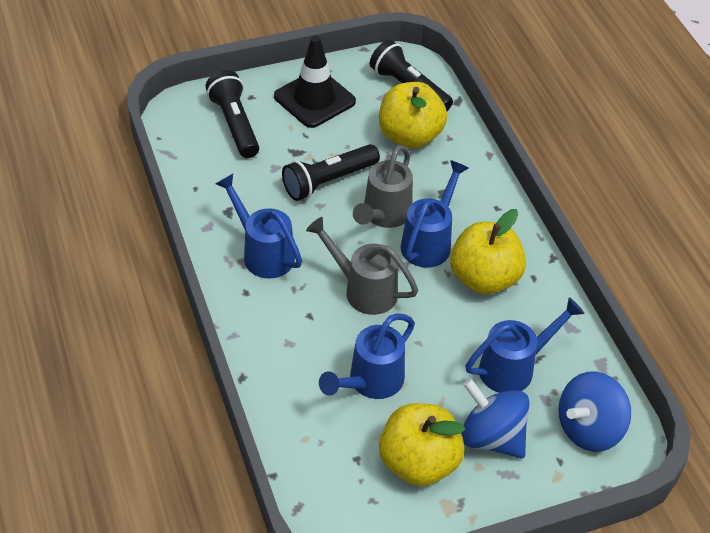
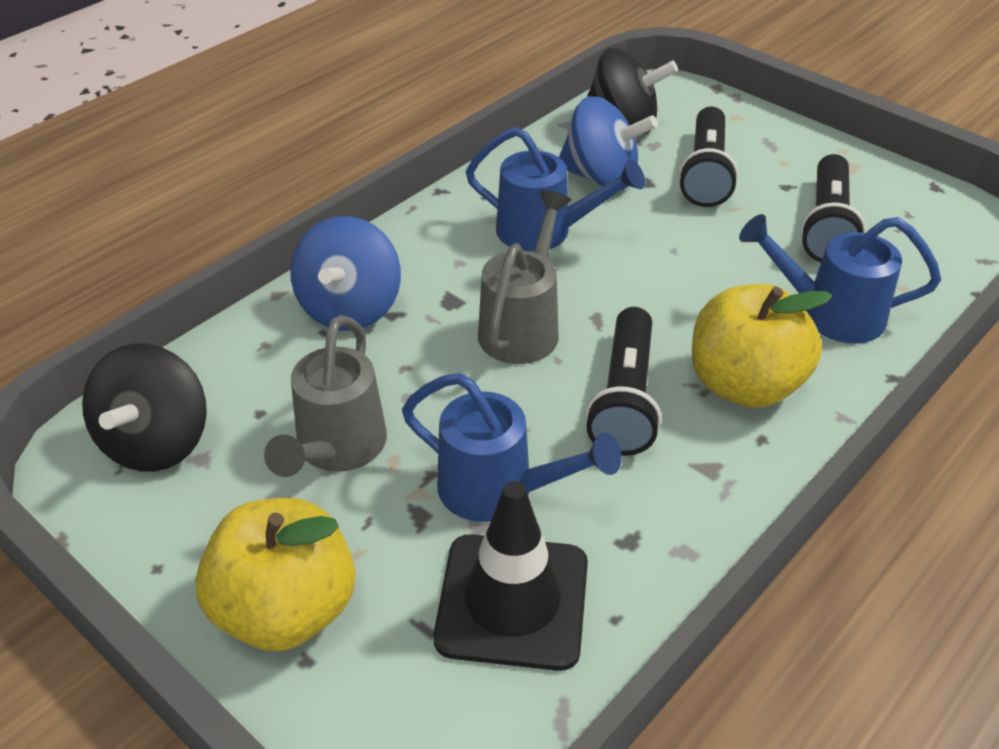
black spinning top: 0 -> 2
blue watering can: 4 -> 3
yellow apple: 3 -> 2

